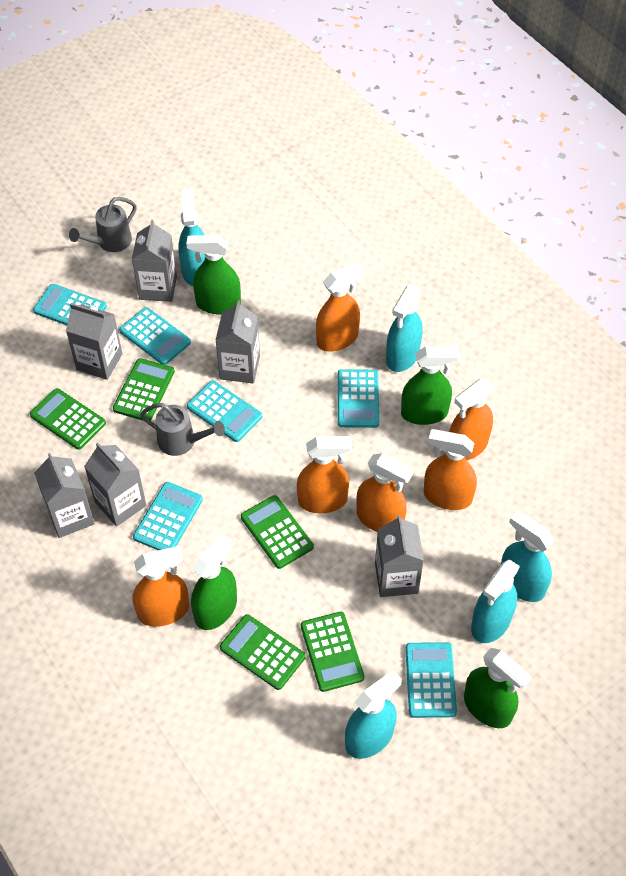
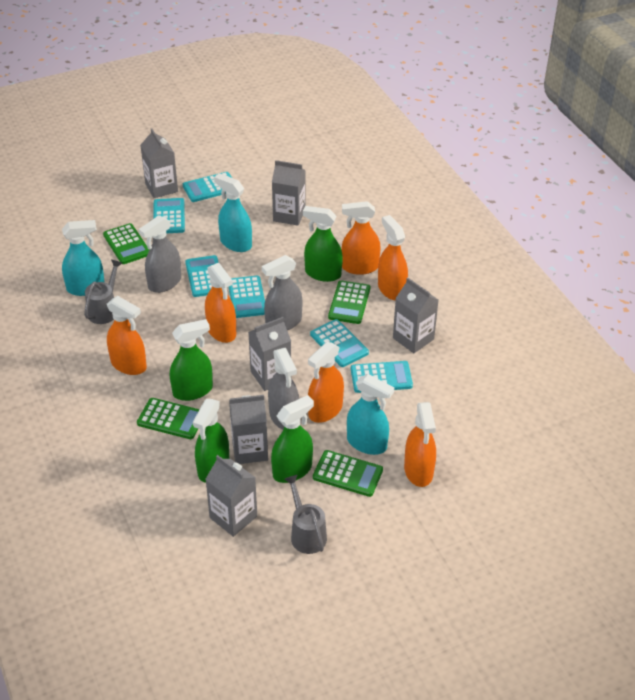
green calculator: 5 -> 4
grey spray bottle: 0 -> 3
turquoise spray bottle: 5 -> 3

